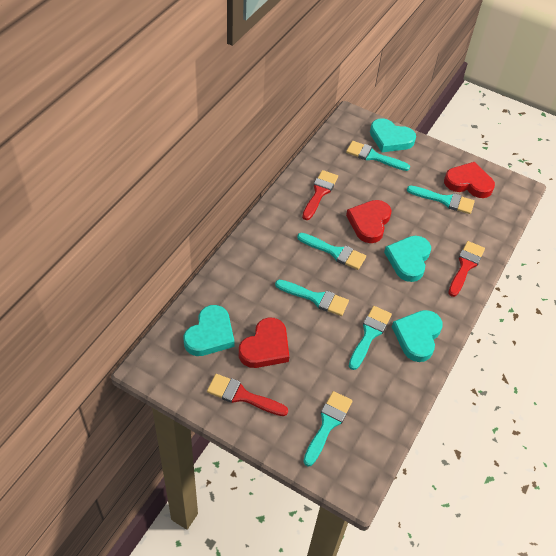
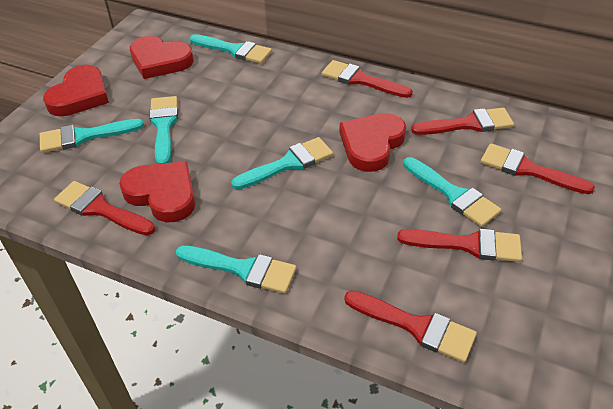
red brush: 3 -> 6
red heart: 3 -> 4
turquoise heart: 4 -> 0

